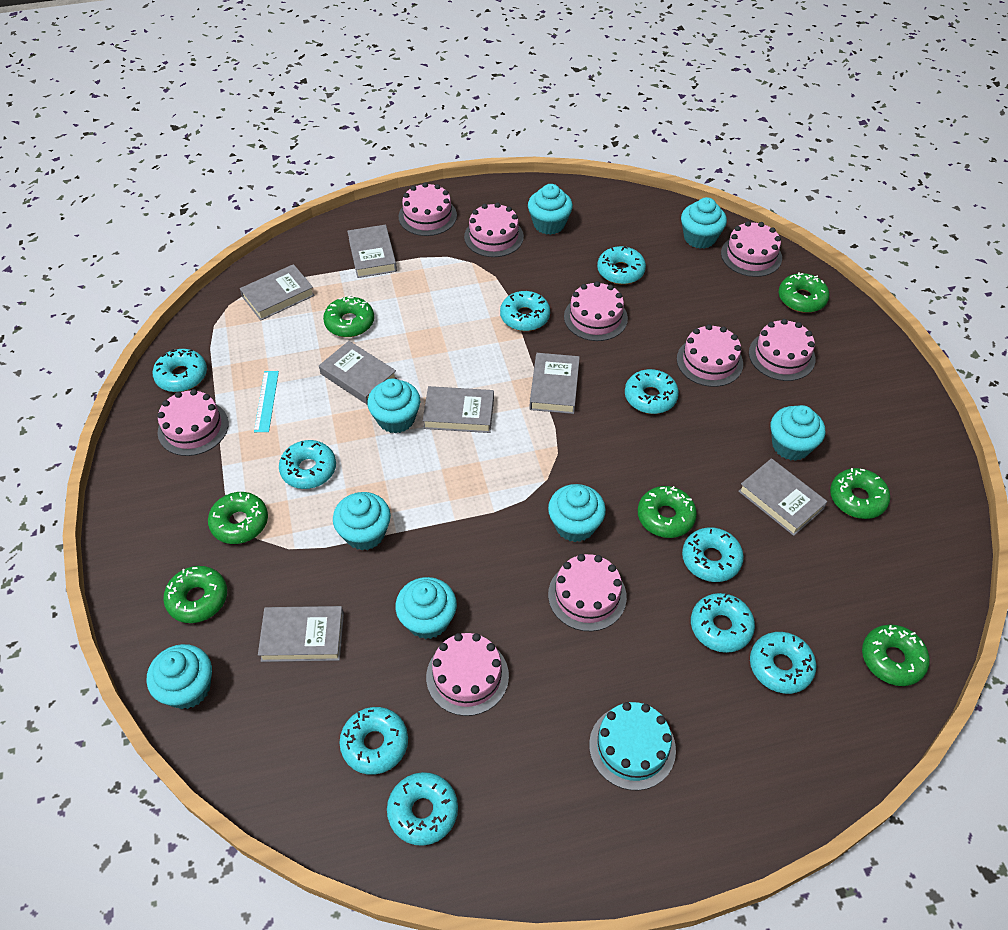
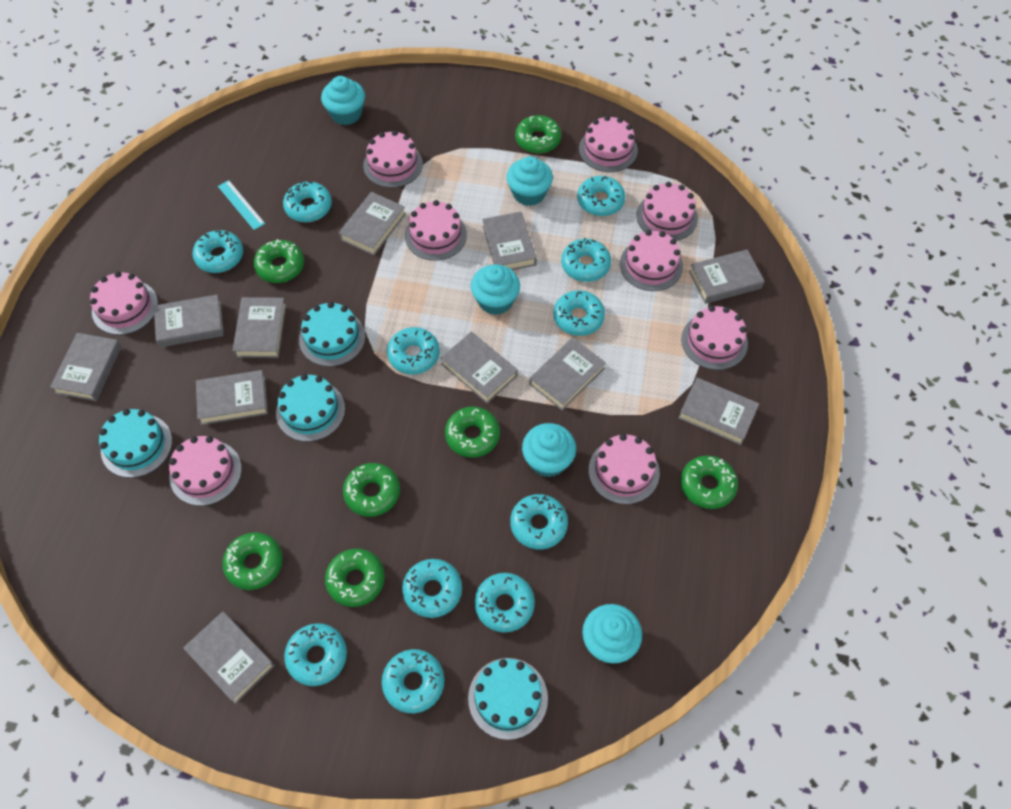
grey book: 7 -> 11
turquoise cake: 1 -> 4
turquoise cupcake: 8 -> 5
turquoise donut: 10 -> 11

